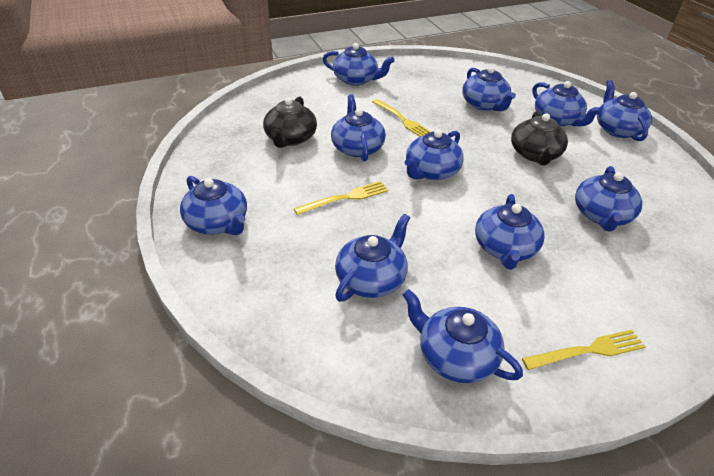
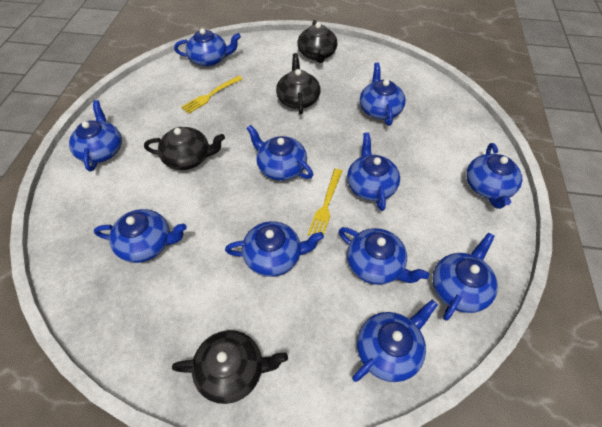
black teapot: 2 -> 4
yellow fork: 3 -> 2

